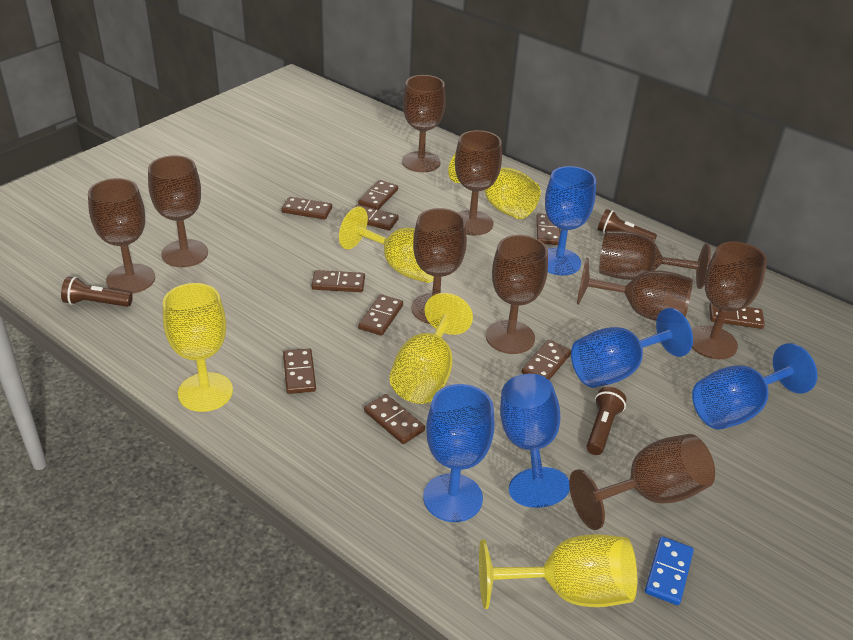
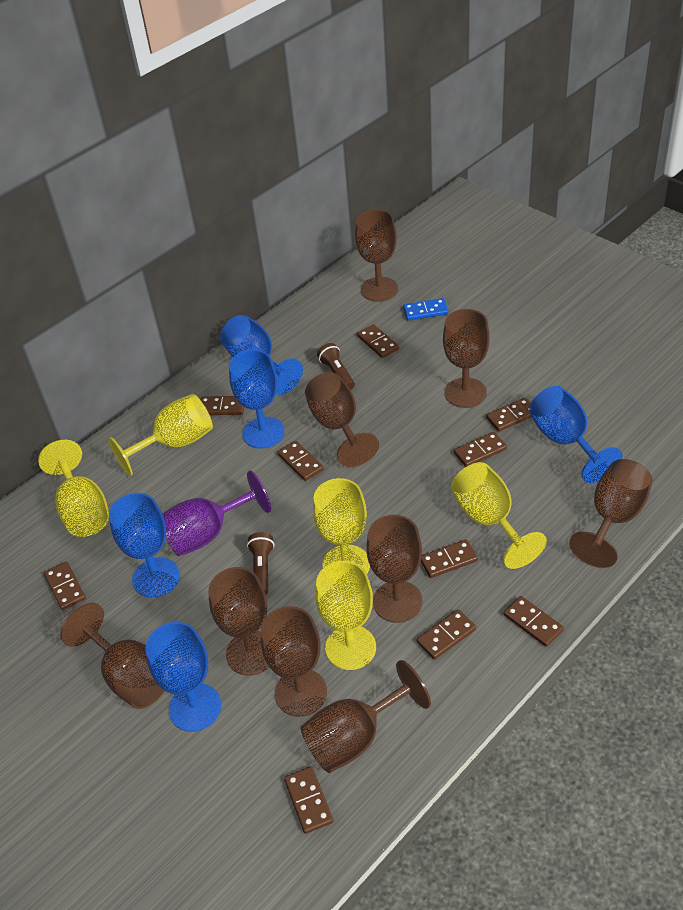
brown flashlight: 3 -> 2
brown goblet: 10 -> 9
purple goblet: 0 -> 1

